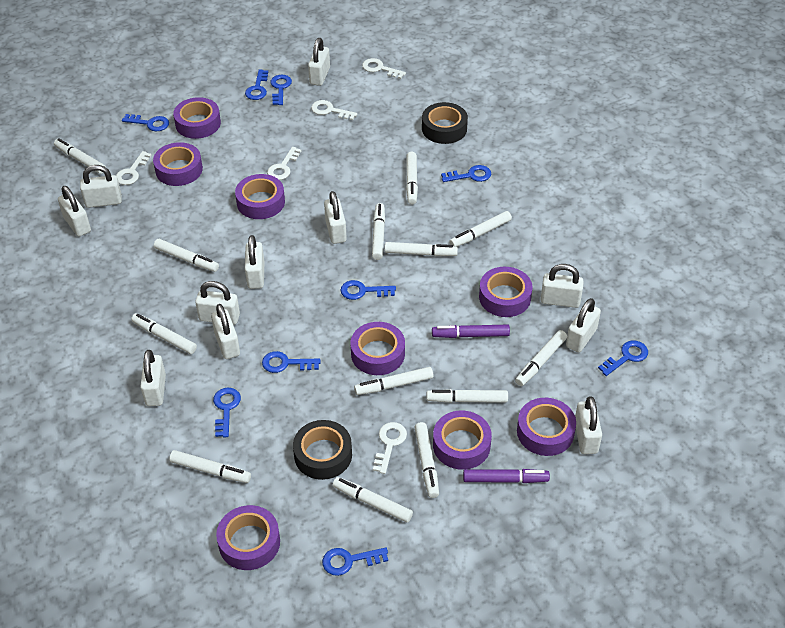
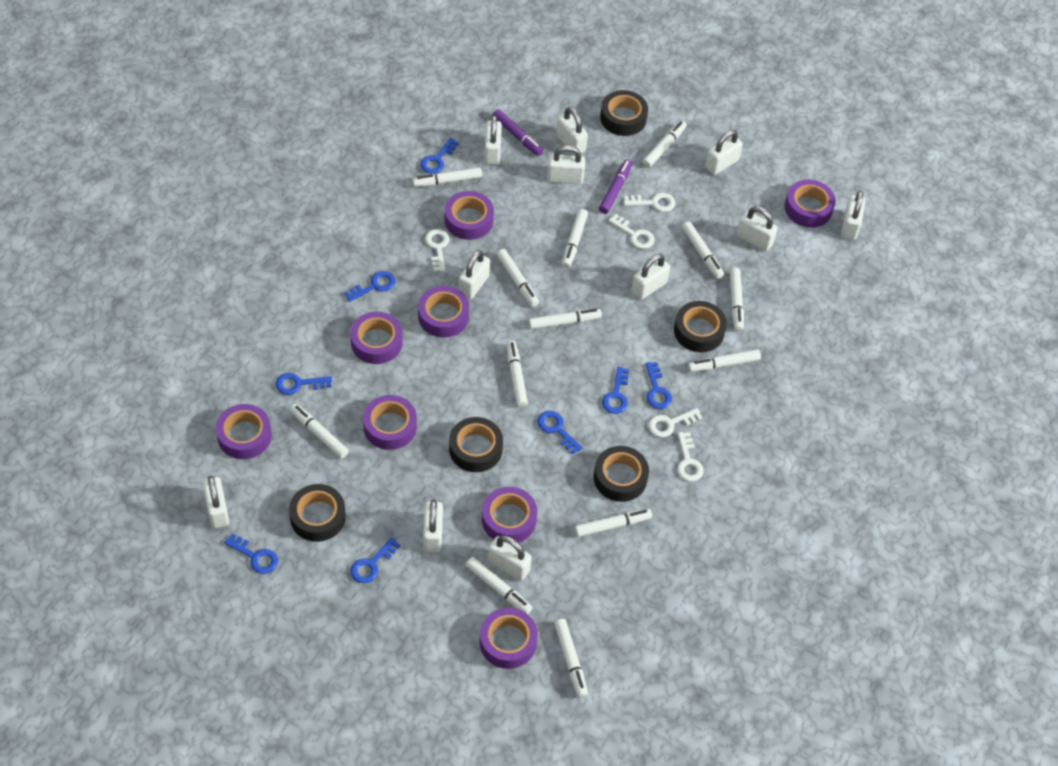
black tape: 2 -> 5
blue key: 9 -> 8

